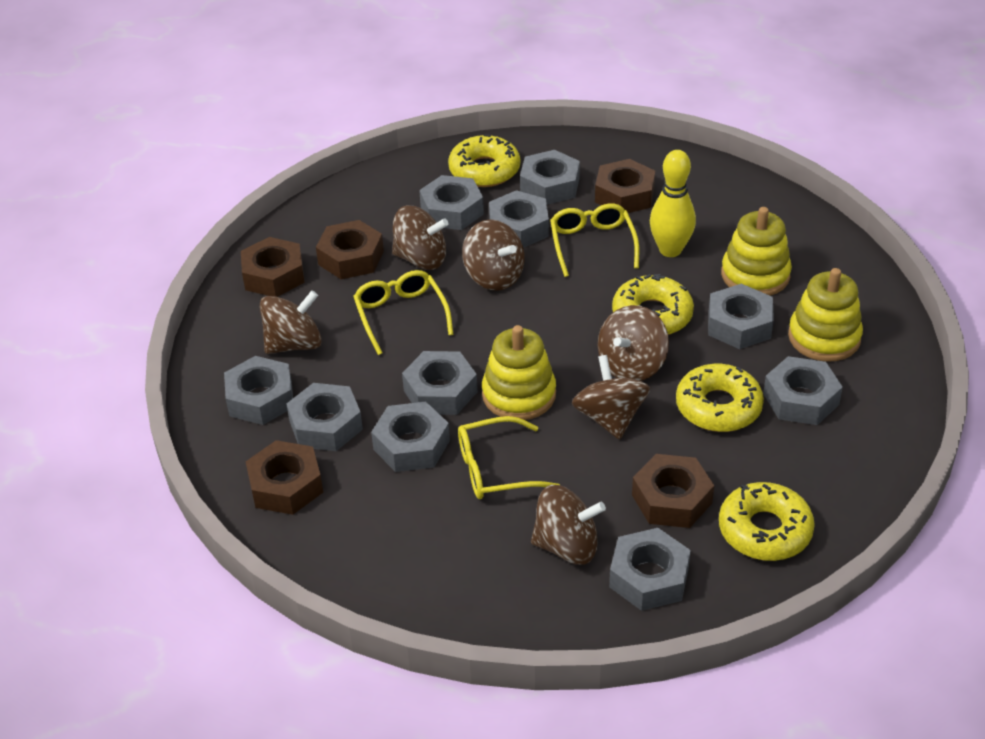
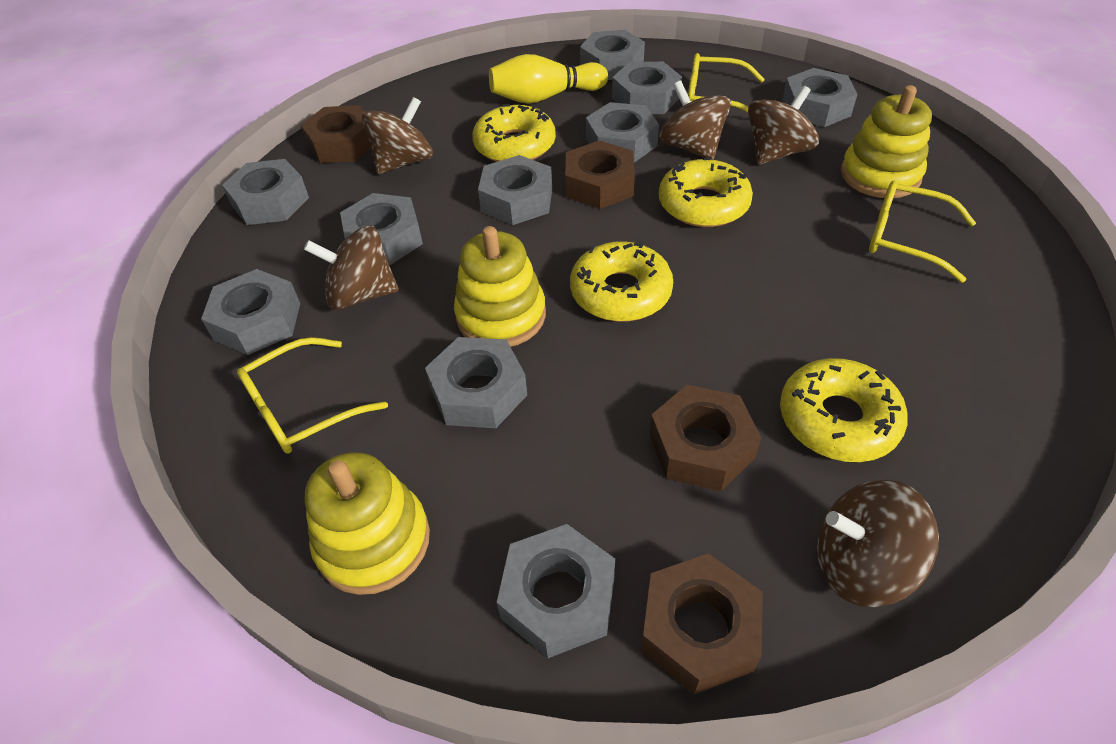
brown nut: 5 -> 4
brown spinning top: 6 -> 5

